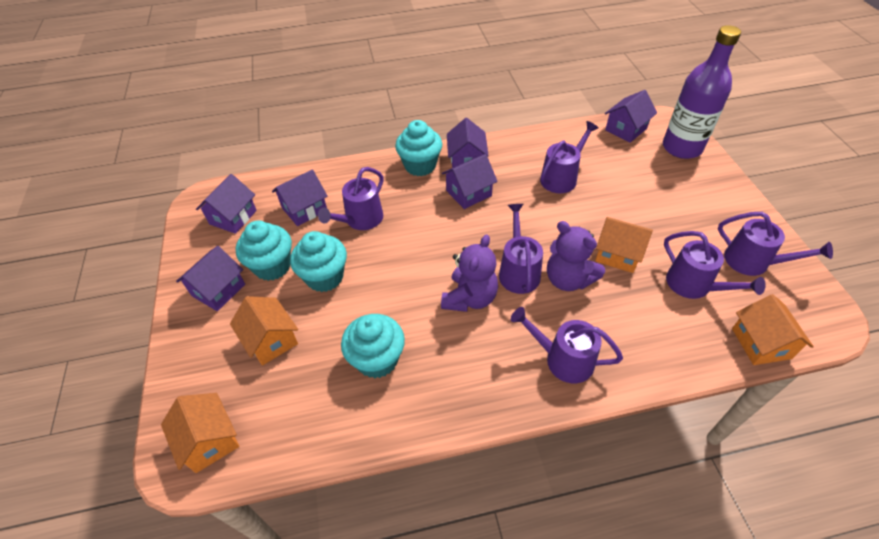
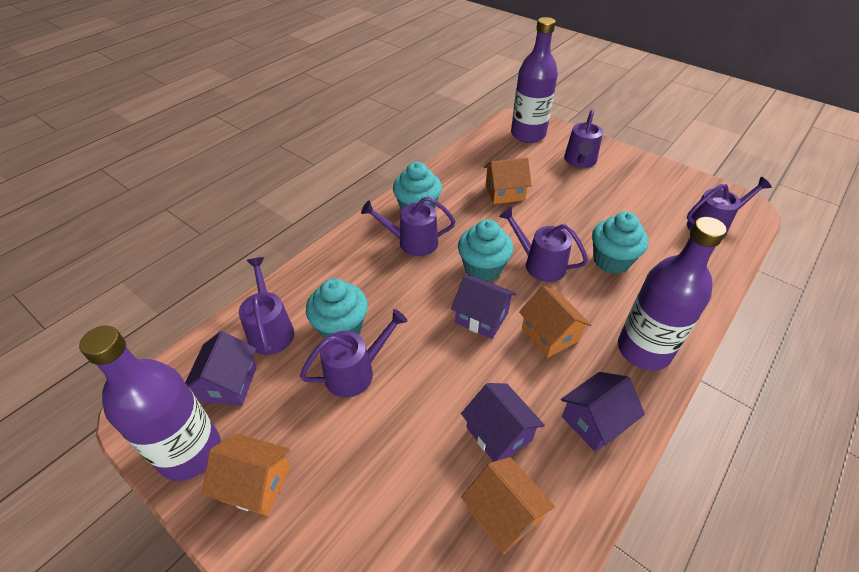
purple bottle: 1 -> 3
purple house: 6 -> 4
purple teddy bear: 2 -> 0

